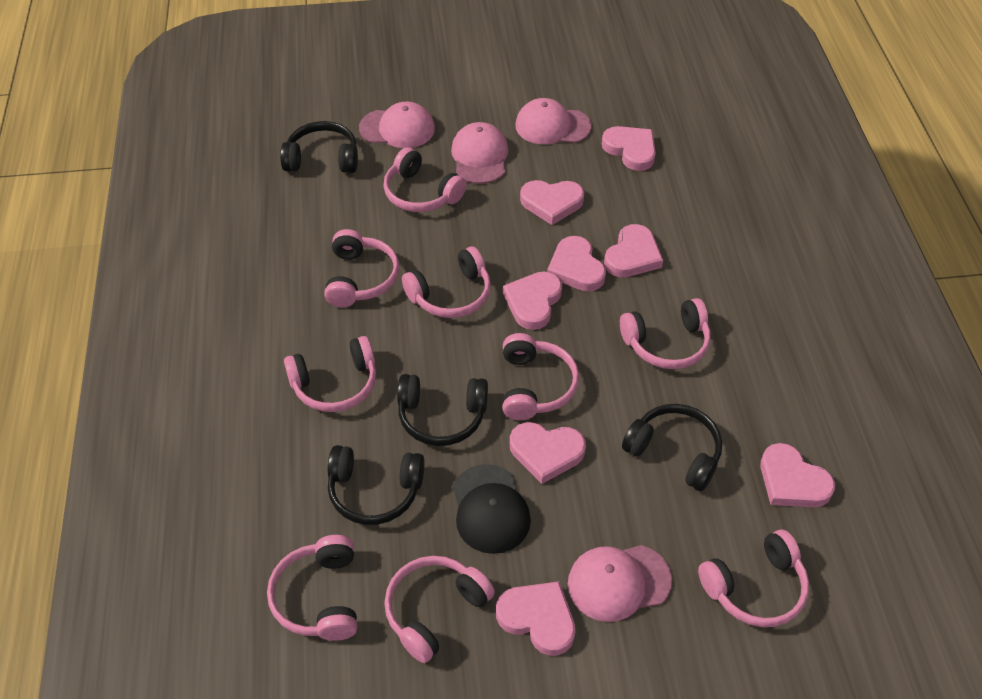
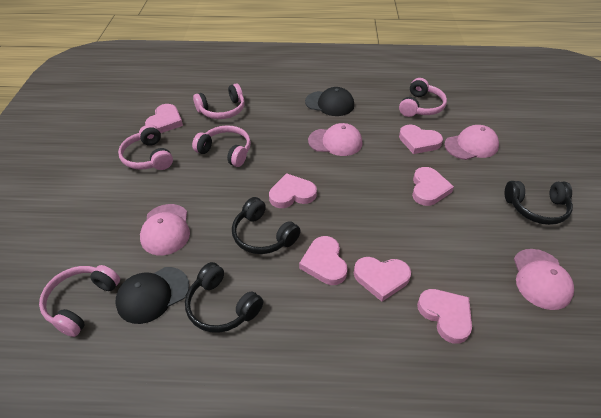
black cap: 1 -> 2
black headphones: 4 -> 3
pink headphones: 9 -> 5
pink heart: 8 -> 7

